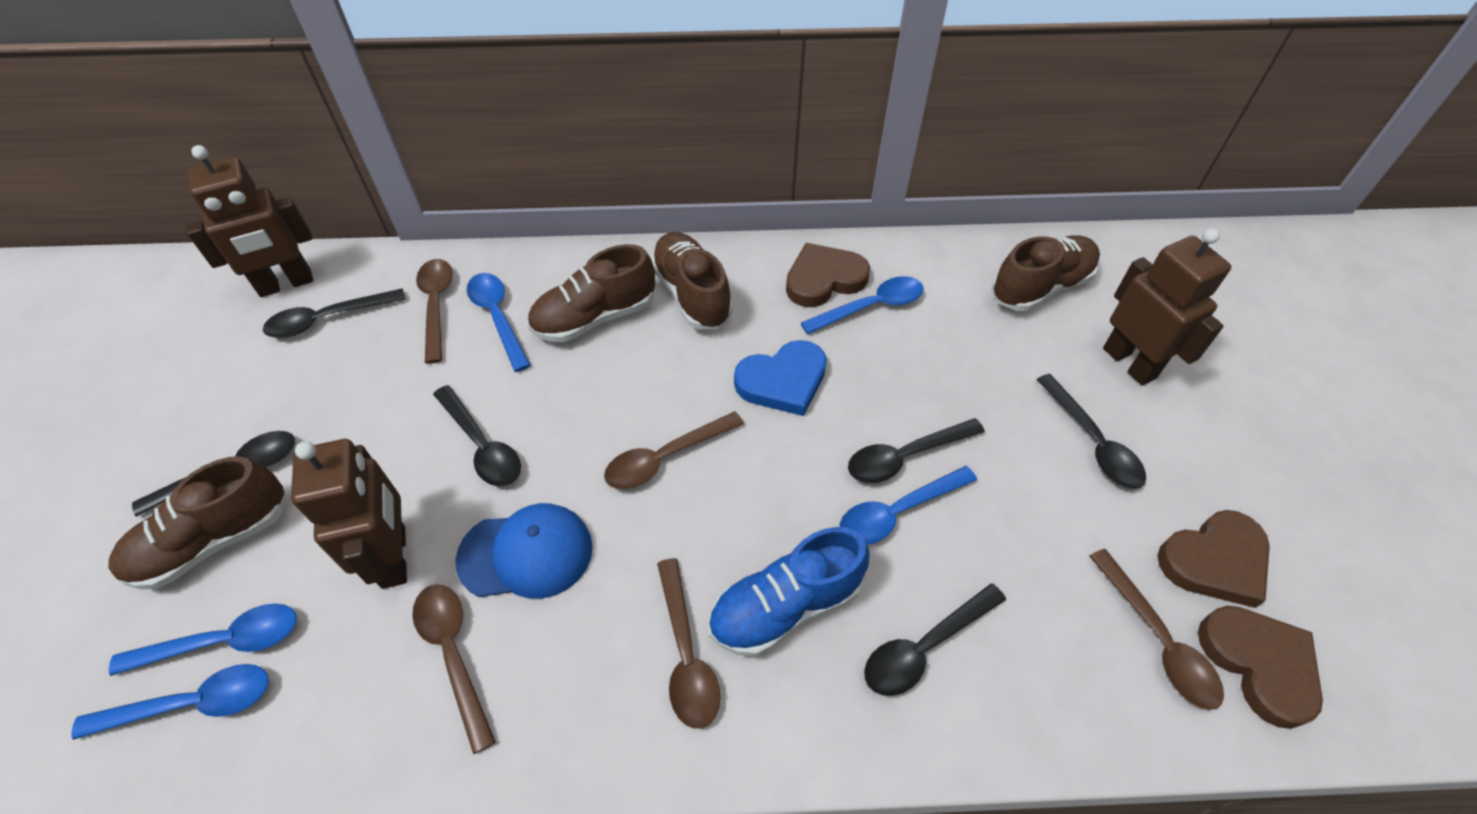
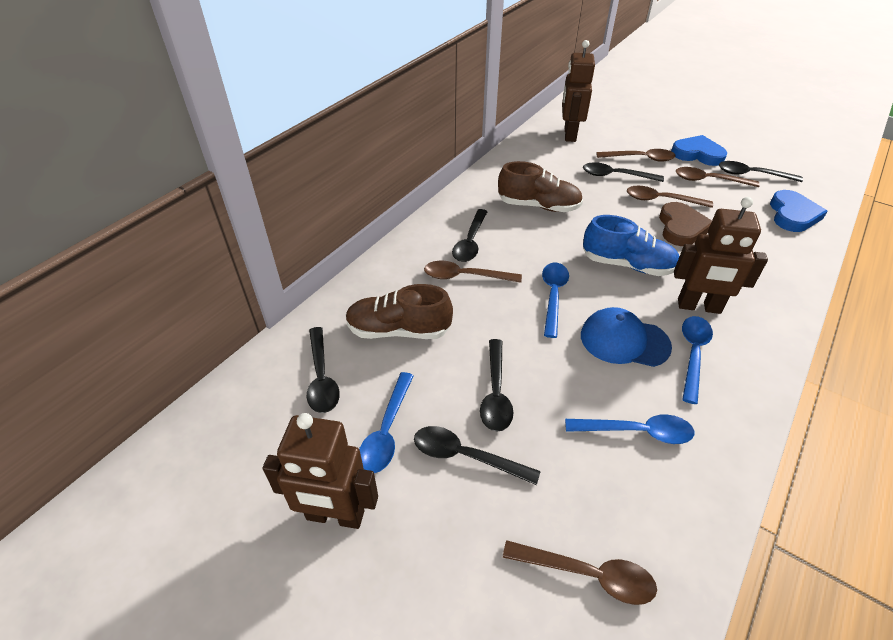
blue heart: 1 -> 2
blue spoon: 5 -> 4
brown heart: 3 -> 1
brown shoe: 4 -> 2

